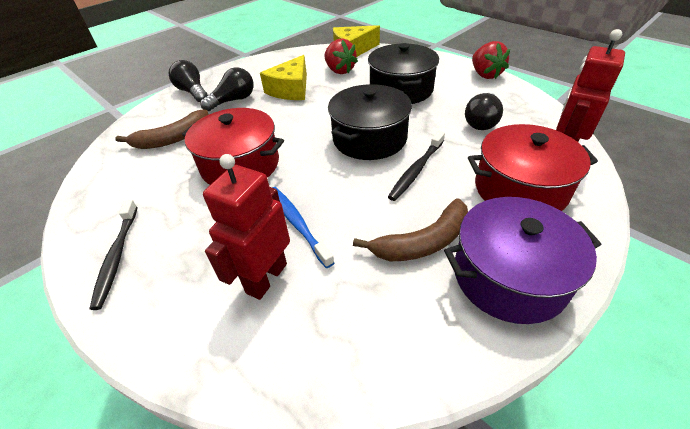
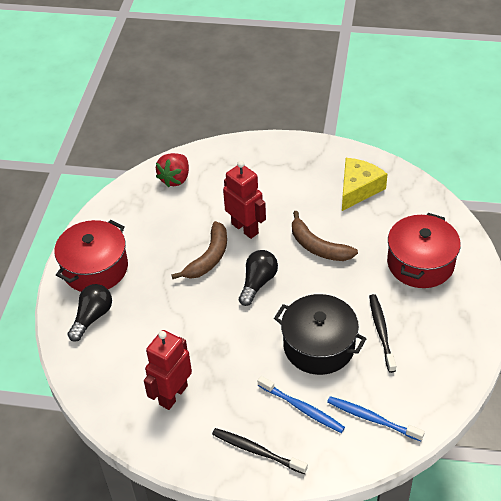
black light bulb: 3 -> 2
black pot: 2 -> 1
blue toothbrush: 1 -> 2
purple pot: 1 -> 0
red strawberry: 2 -> 1
yellow cheese: 2 -> 1

